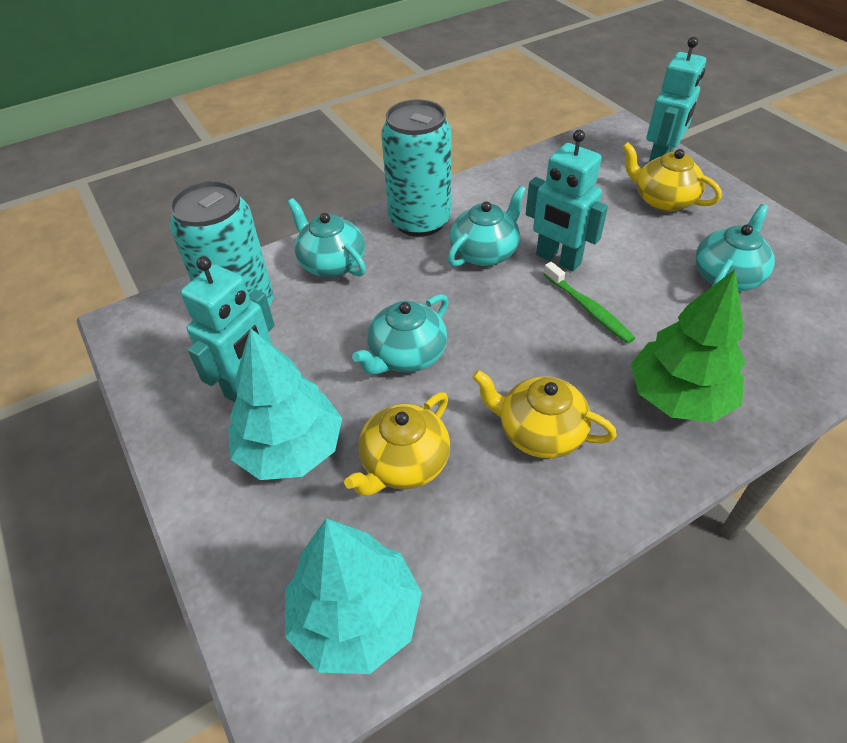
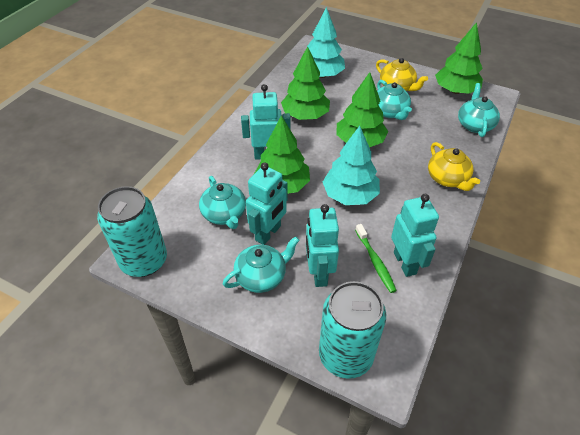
green tree: 1 -> 4
turquoise robot: 3 -> 4
yellow teapot: 3 -> 2

